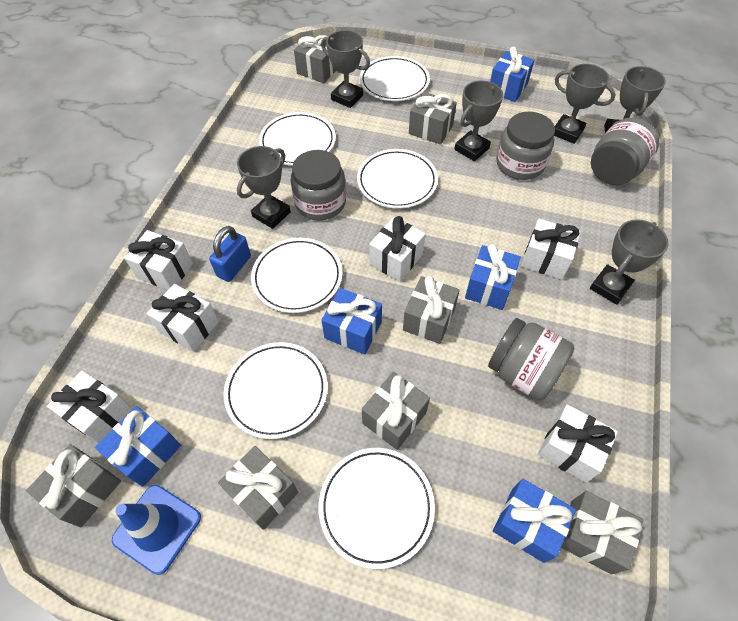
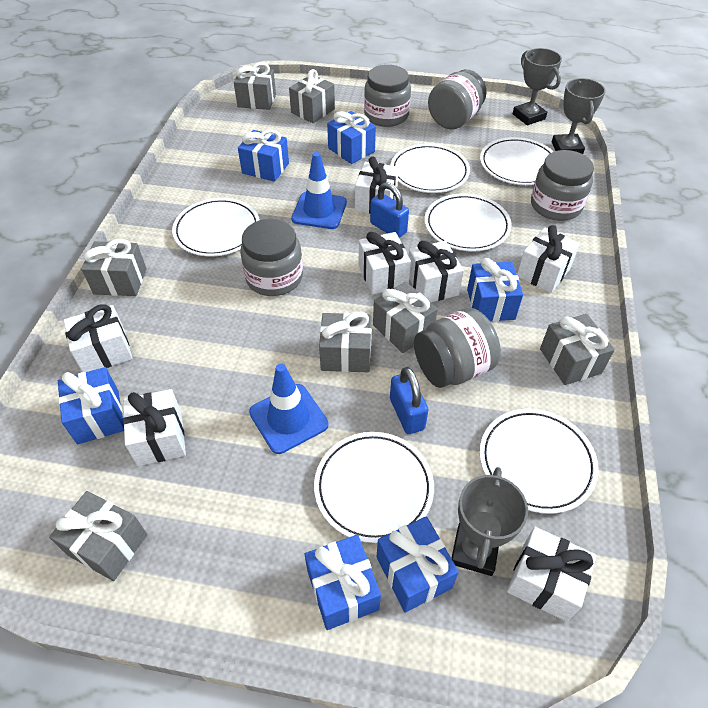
blue gift: 5 -> 6
blue padlock: 1 -> 2
blue traffic cone: 1 -> 2
grey jar: 4 -> 5
grey trophy: 6 -> 3
white gift: 6 -> 7

